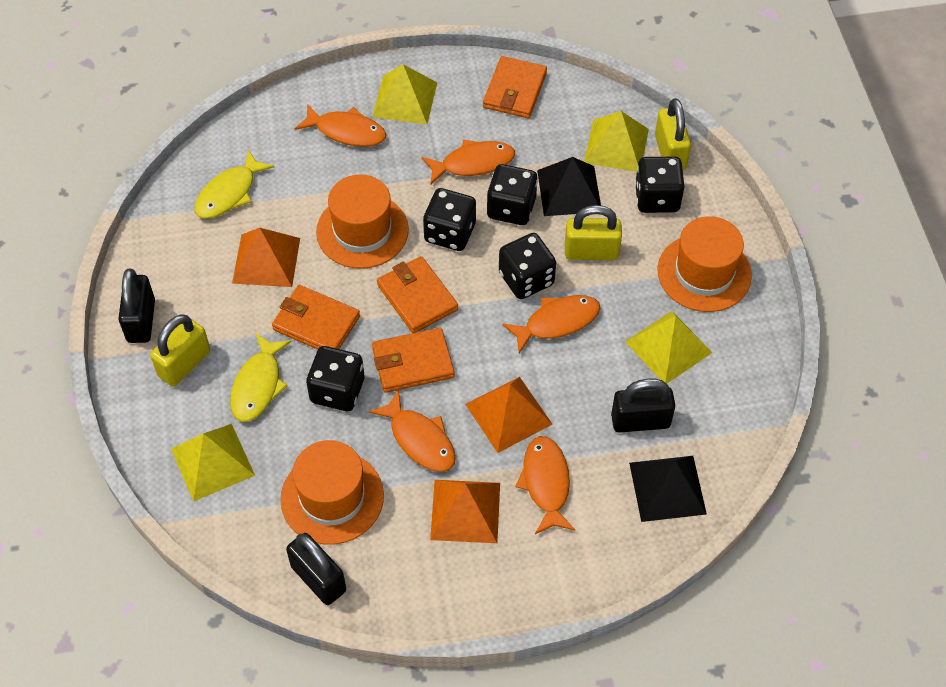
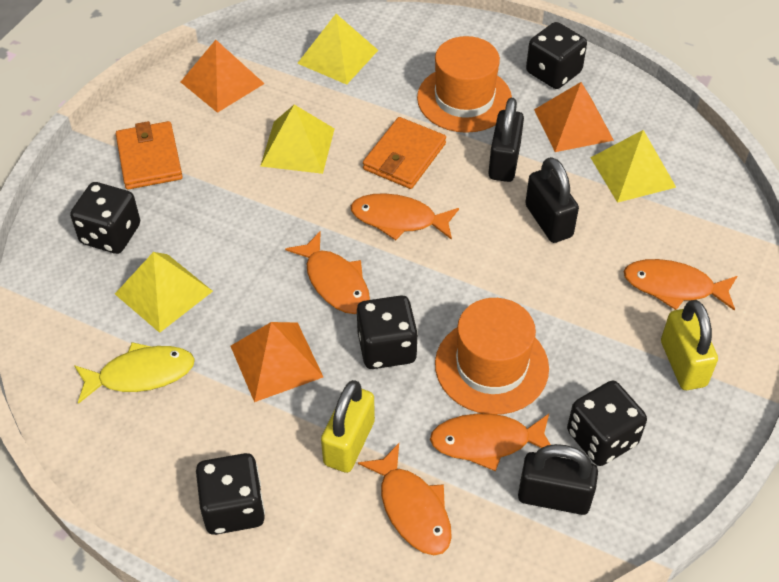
black pyramid: 2 -> 0
orange hat: 3 -> 2
orange wallet: 4 -> 2
yellow fish: 2 -> 1
yellow padlock: 3 -> 2

